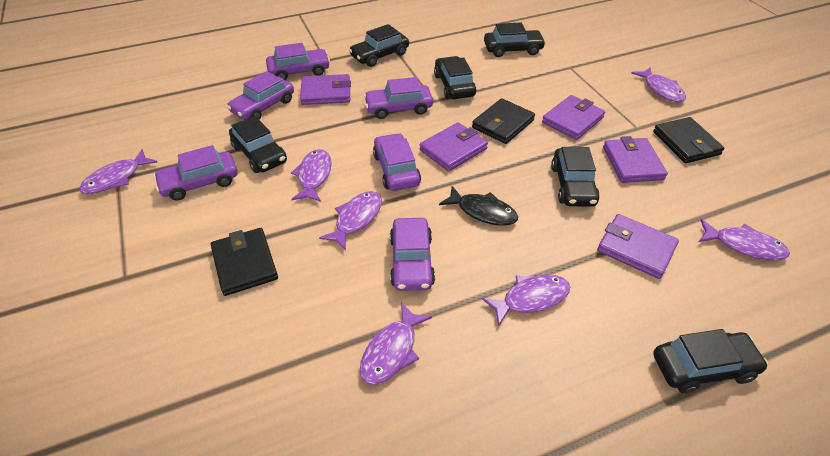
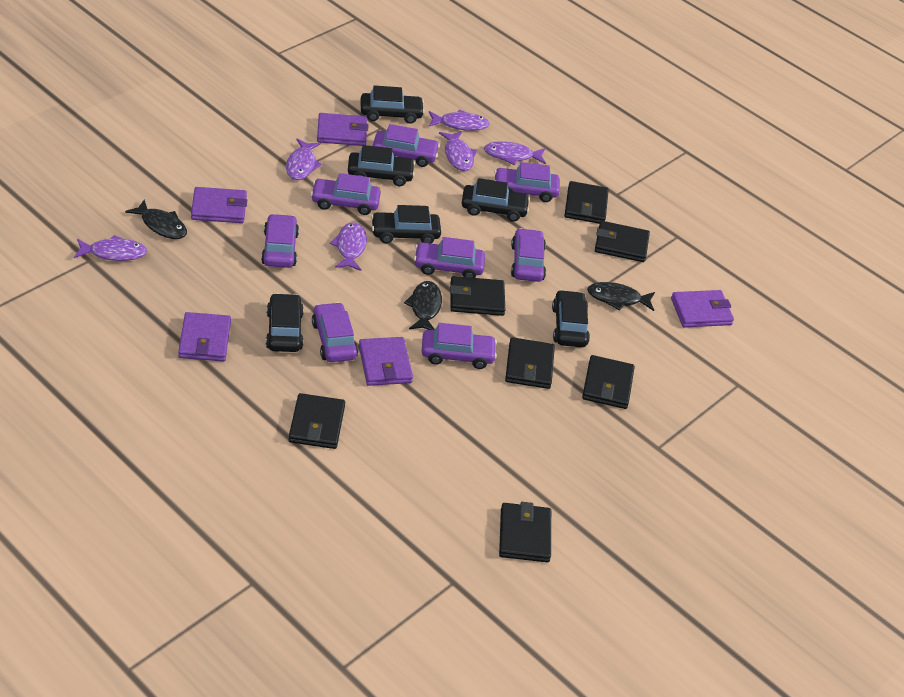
black fish: 1 -> 3
black wallet: 3 -> 7
purple car: 6 -> 8
purple fish: 7 -> 6

